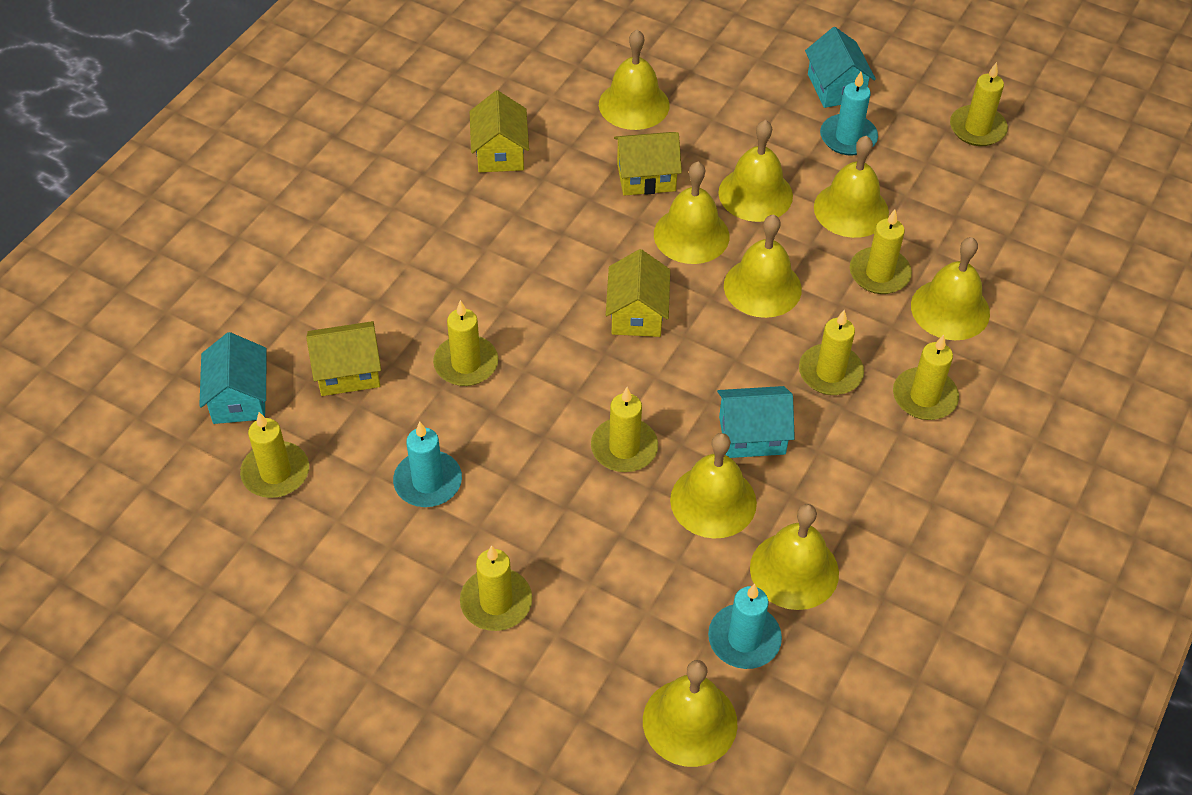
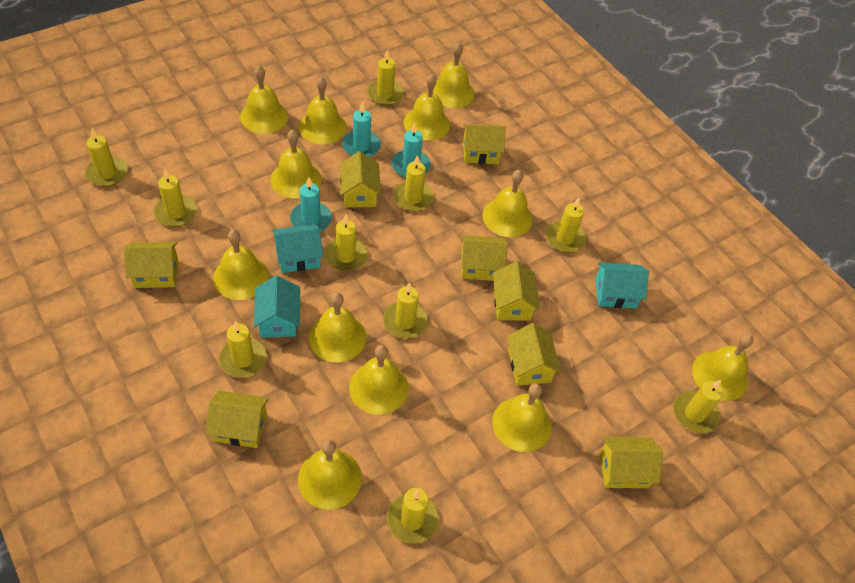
yellow bell: 9 -> 12
yellow candle: 8 -> 10
yellow house: 4 -> 8

